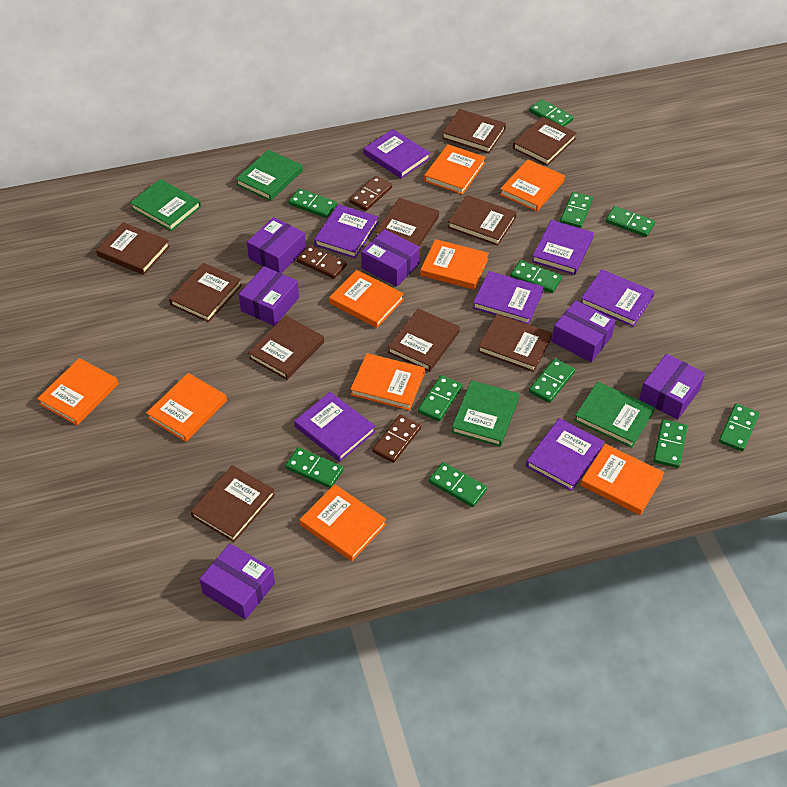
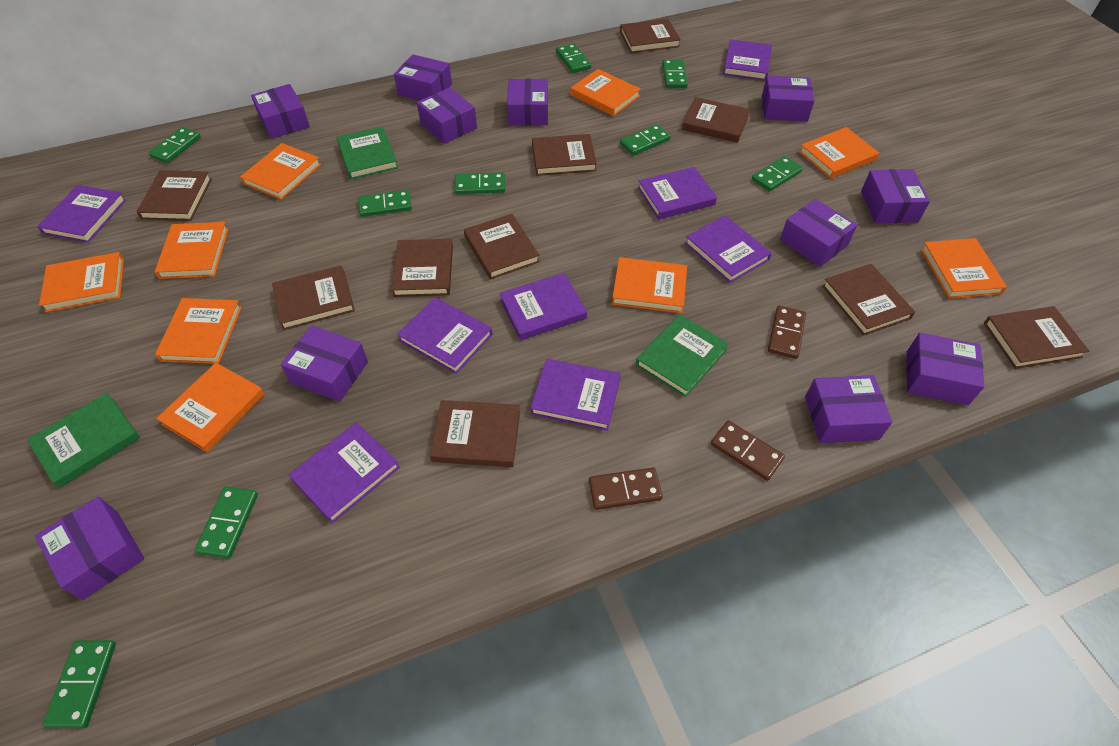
green book: 4 -> 3
green domino: 11 -> 9
purple book: 7 -> 8
purple box: 6 -> 11

